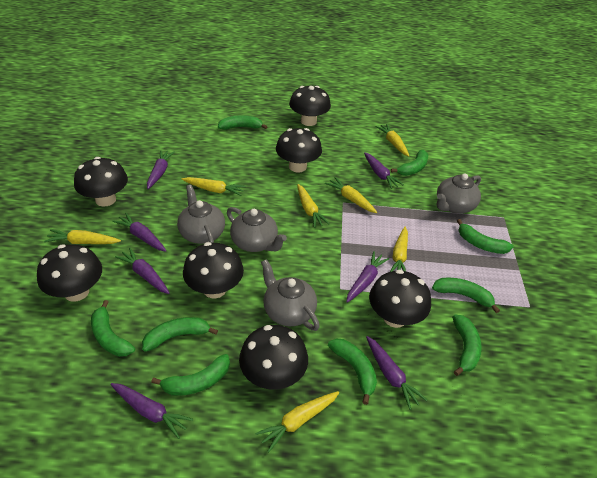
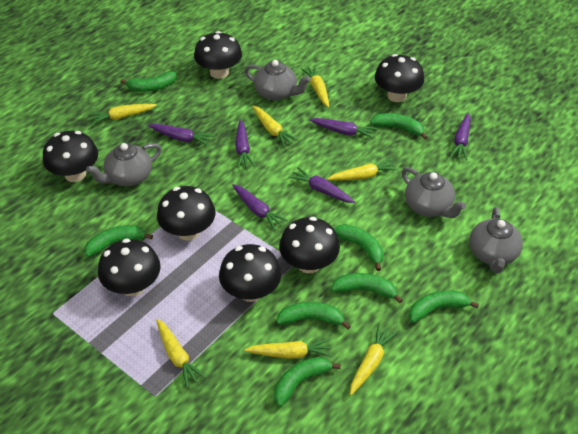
green banana: 9 -> 8
purple carrot: 7 -> 6

